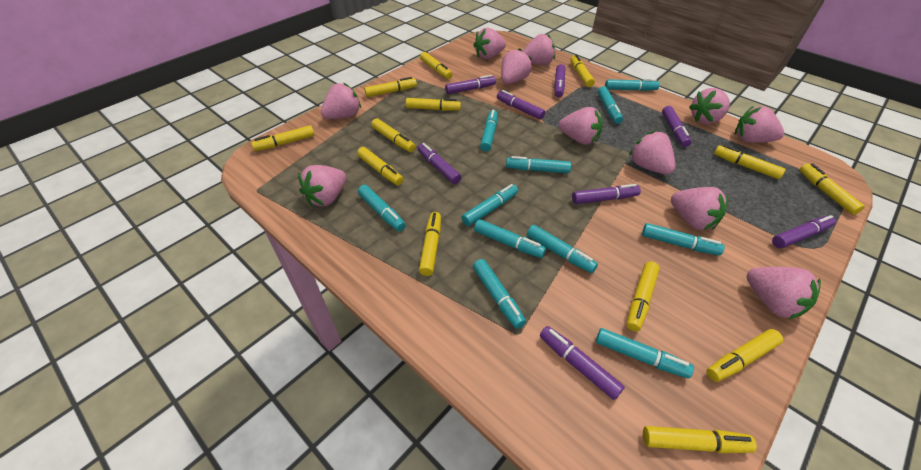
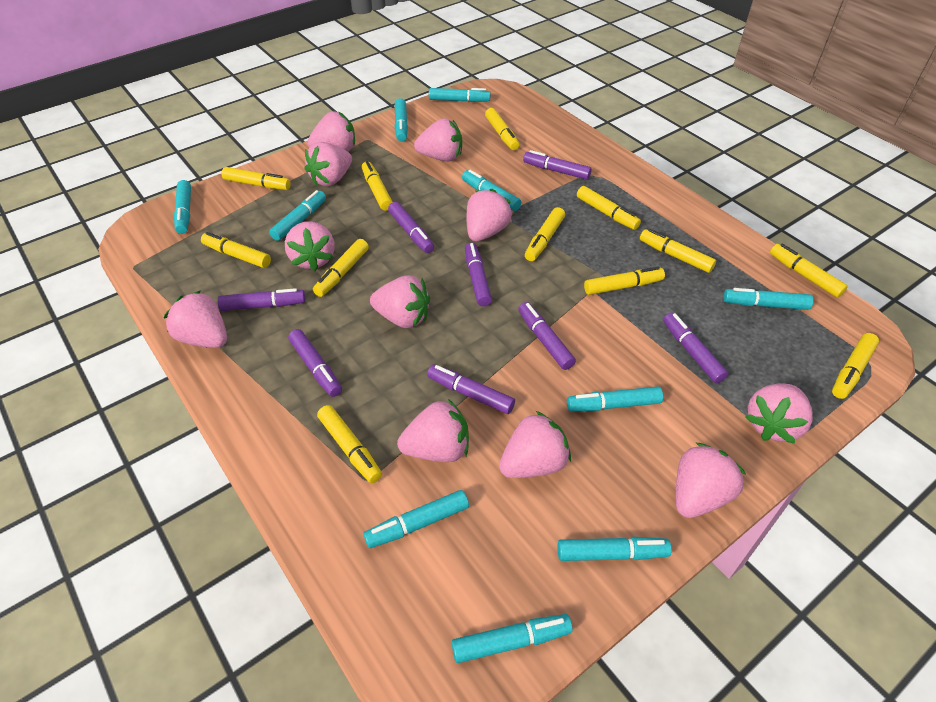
turquoise marker: 11 -> 10
yellow marker: 13 -> 12

